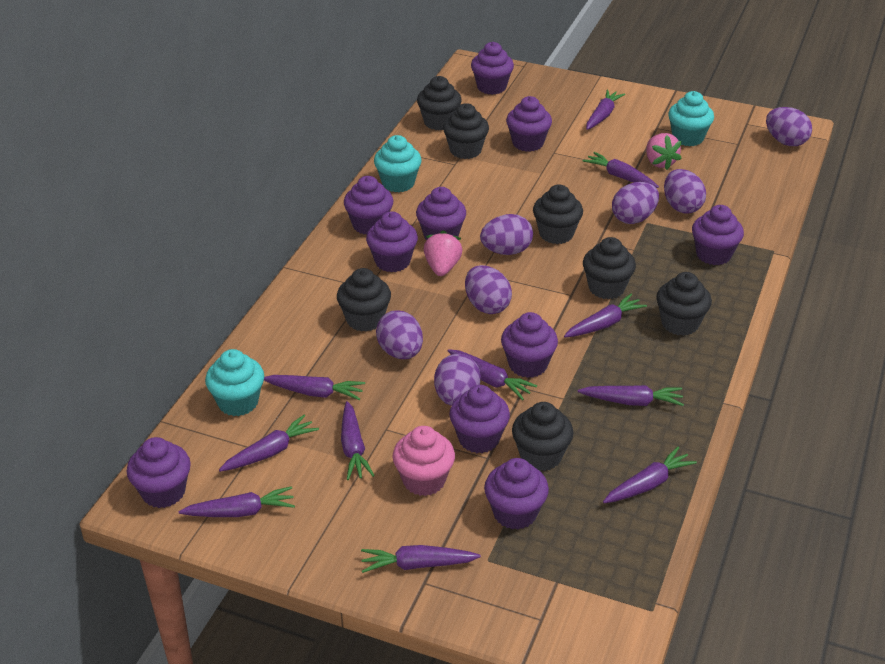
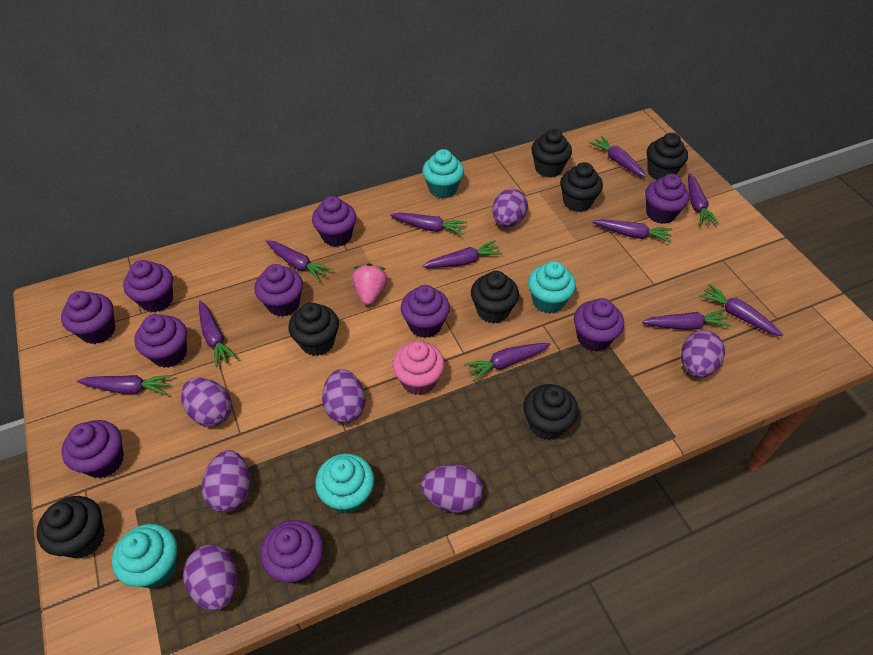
pink strawberry: 2 -> 1
turquoise cupcake: 3 -> 4

